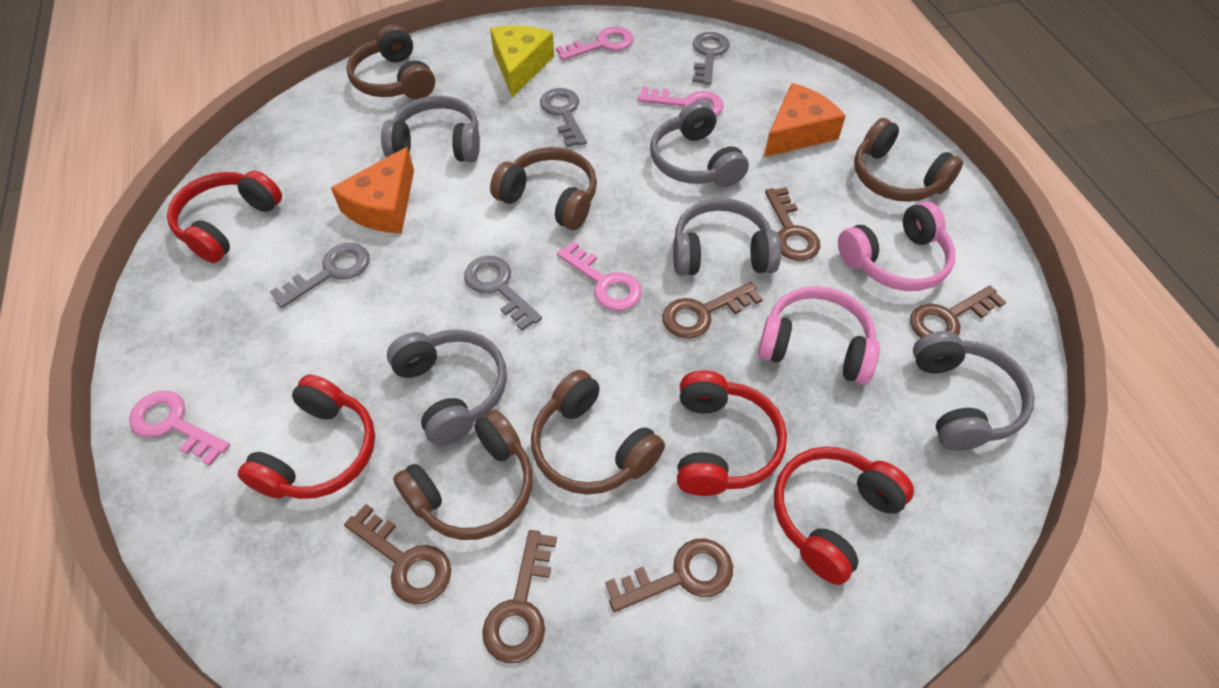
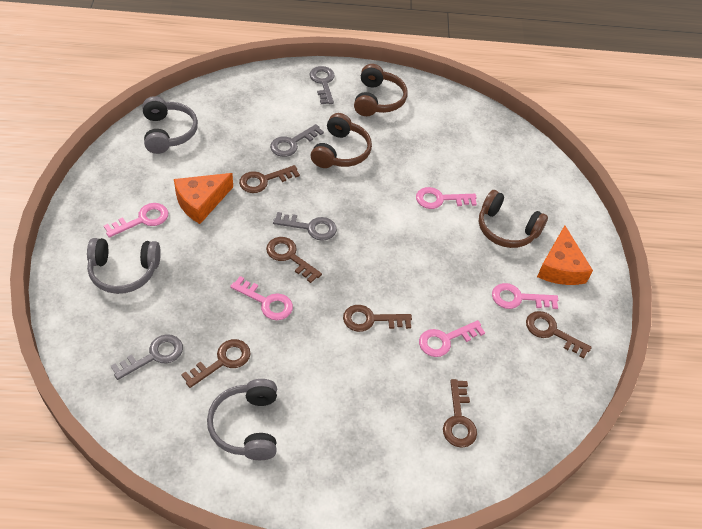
brown headphones: 5 -> 3
grey headphones: 5 -> 3
pink headphones: 2 -> 0
pink key: 4 -> 5
red headphones: 4 -> 0
yellow cheese: 1 -> 0

